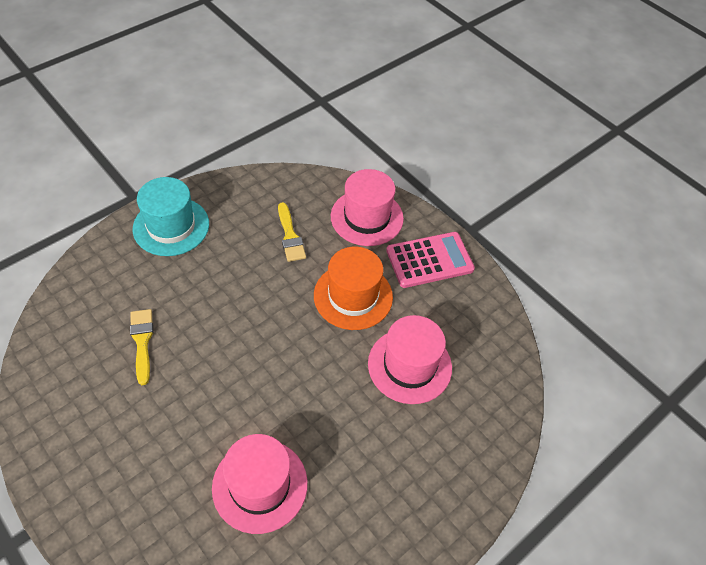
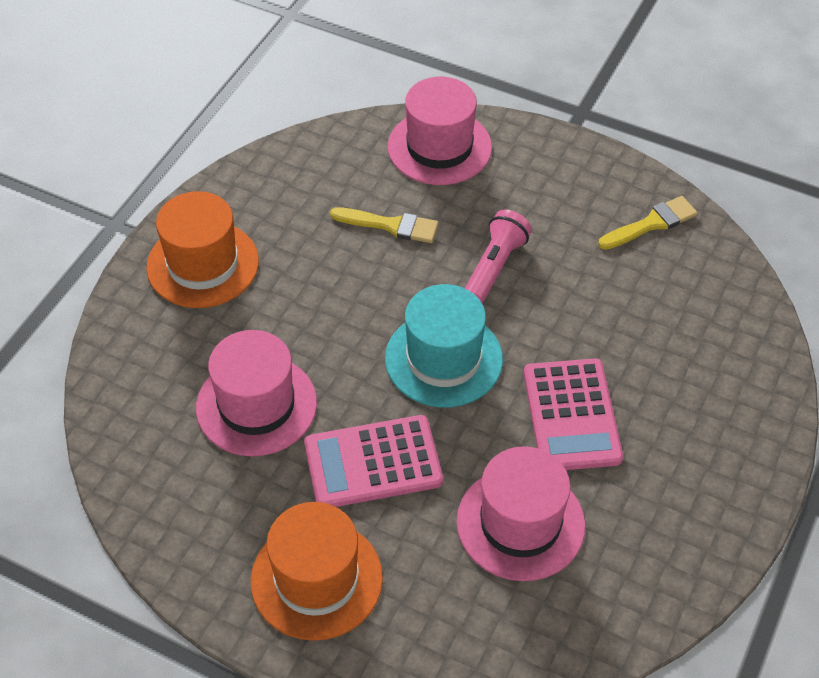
orange hat: 1 -> 2
pink calculator: 1 -> 2
pink flashlight: 0 -> 1

